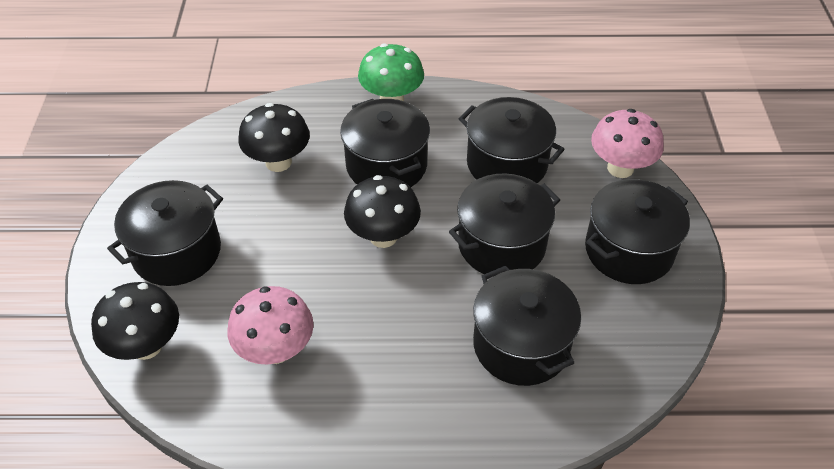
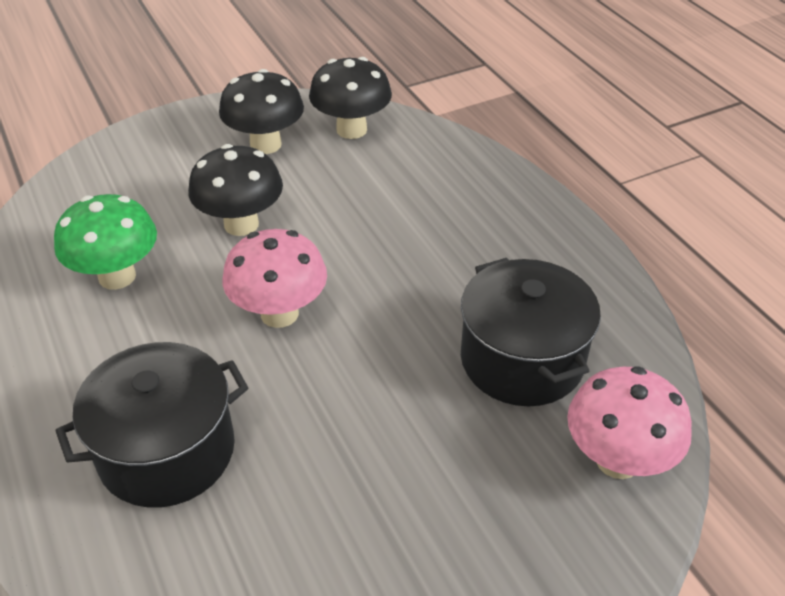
black pot: 6 -> 2

